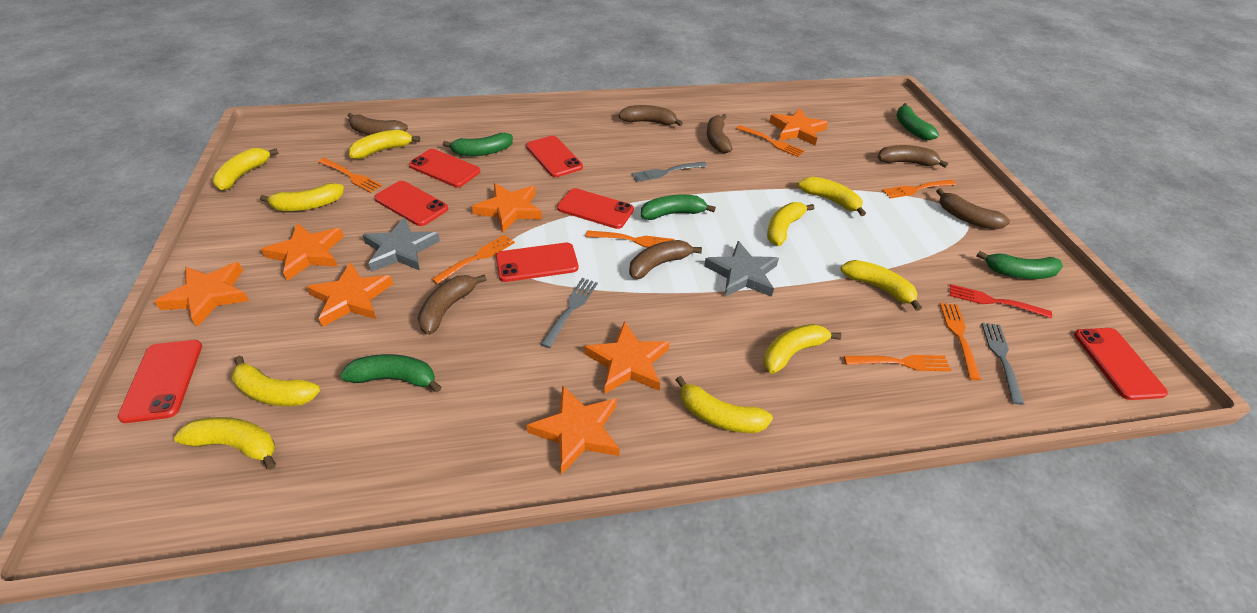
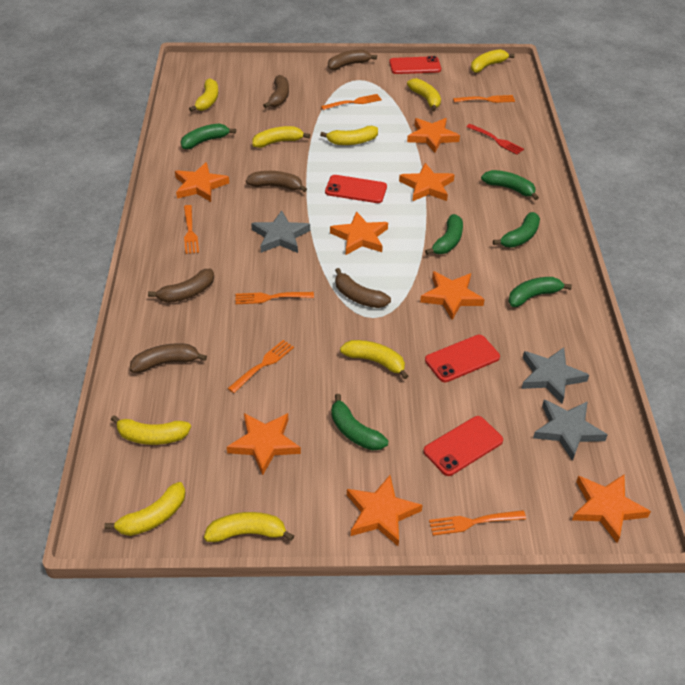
brown banana: 7 -> 6
green banana: 5 -> 6
grey fork: 3 -> 0
grey star: 2 -> 3
orange fork: 7 -> 6
orange star: 7 -> 8
red phone: 7 -> 4
yellow banana: 10 -> 9

